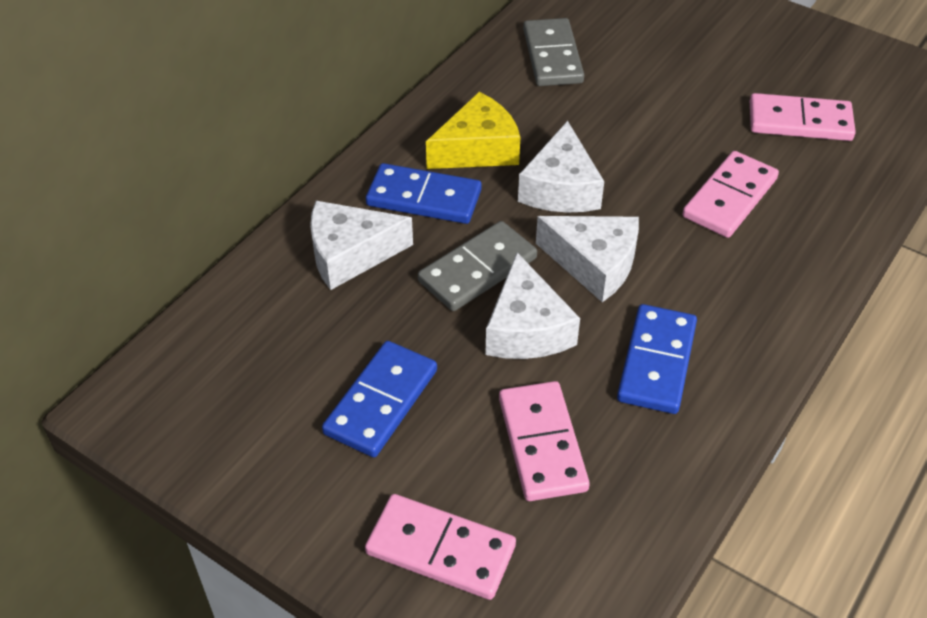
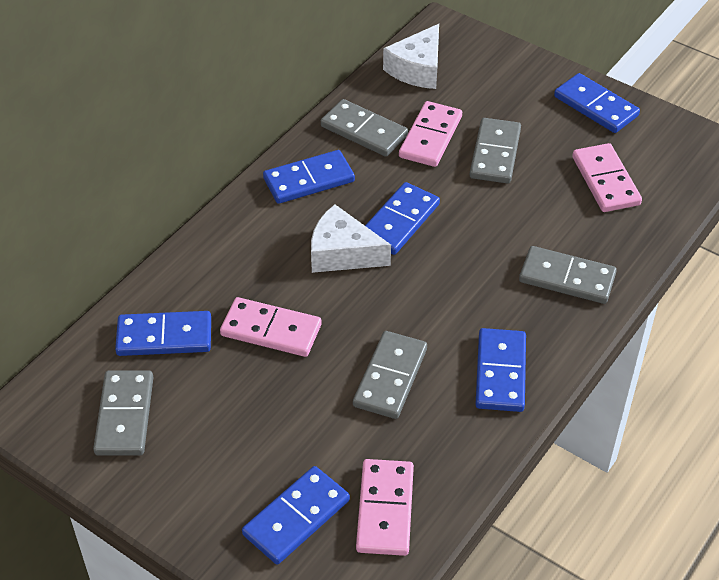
blue domino: 3 -> 6
grey domino: 2 -> 5
white cheese: 4 -> 2
yellow cheese: 1 -> 0

